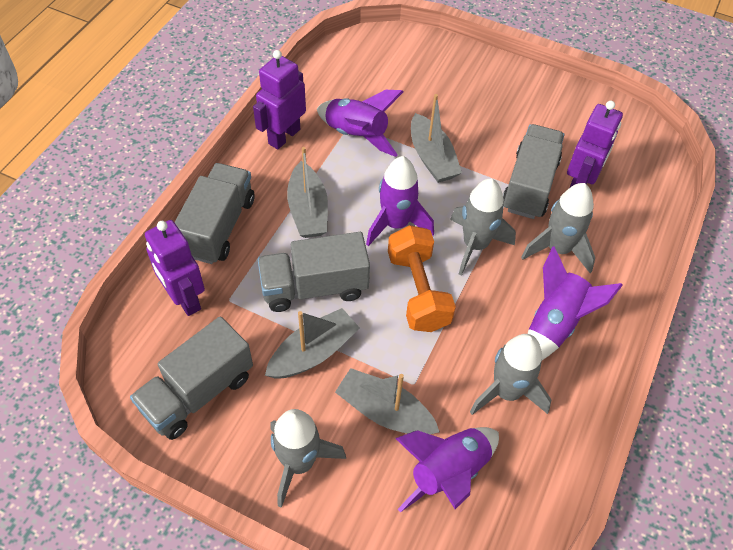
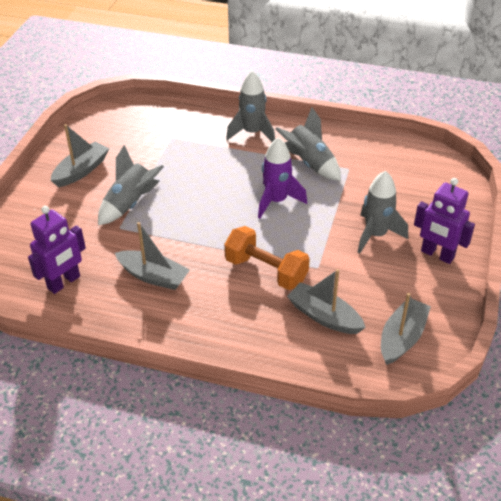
grey truck: 4 -> 0
purple robot: 3 -> 2
purple rocket: 4 -> 1

